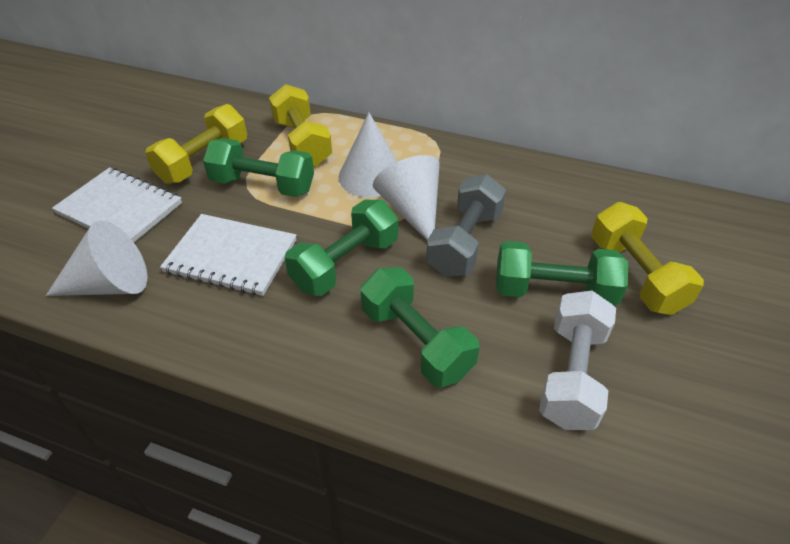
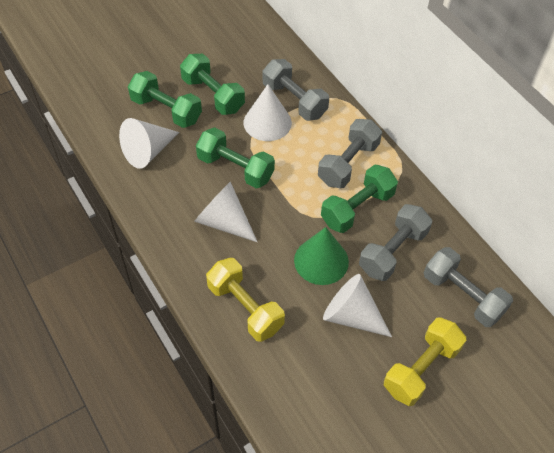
green cone: 0 -> 1
grey dumbbell: 1 -> 4
white cone: 3 -> 4
white dumbbell: 1 -> 0
white notebook: 2 -> 0
yellow dumbbell: 3 -> 2

